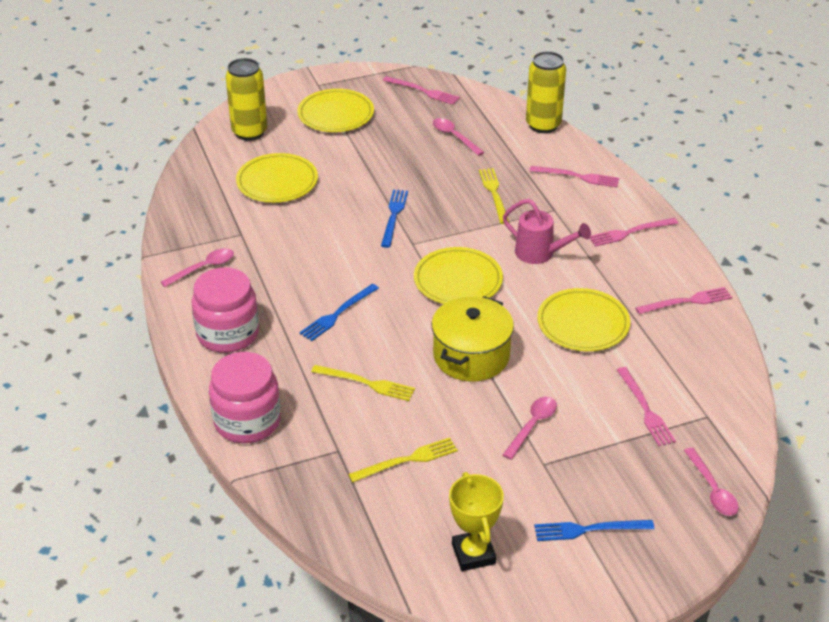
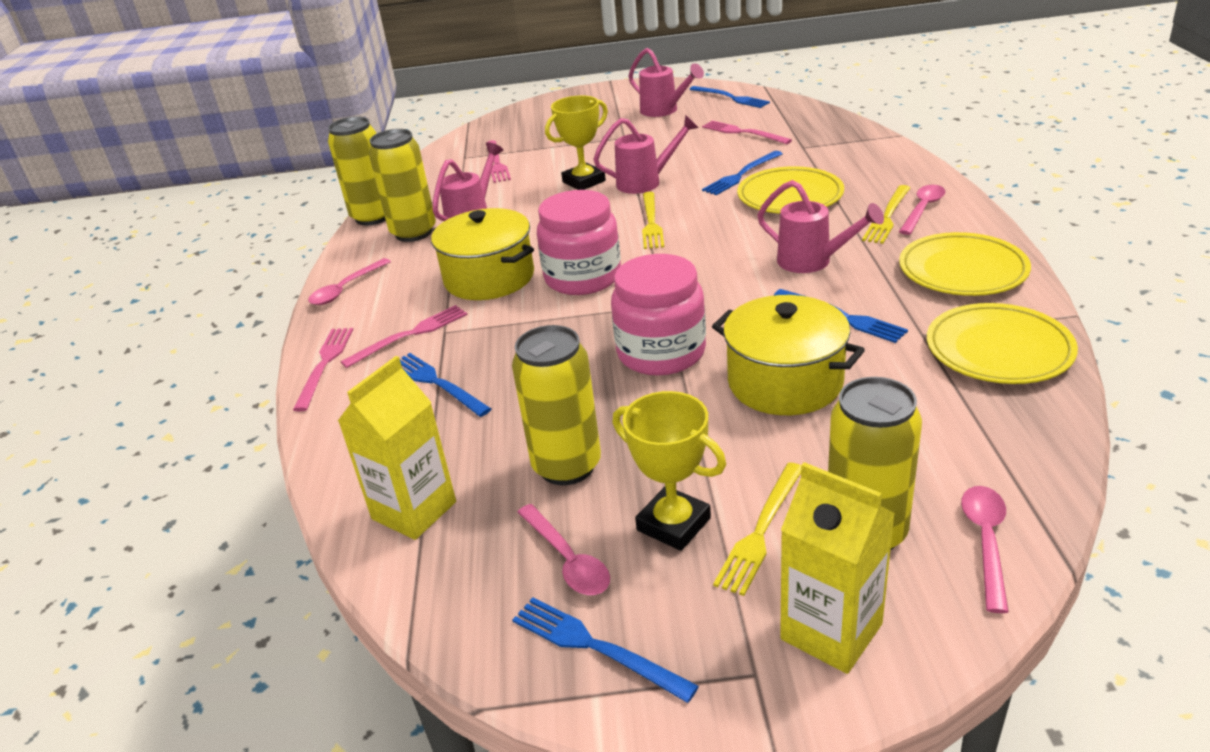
blue fork: 3 -> 5
pink fork: 5 -> 4
pink watering can: 1 -> 4
yellow can: 2 -> 4
yellow carton: 0 -> 2
yellow plate: 4 -> 3
yellow pot: 1 -> 2
yellow trophy: 1 -> 2

